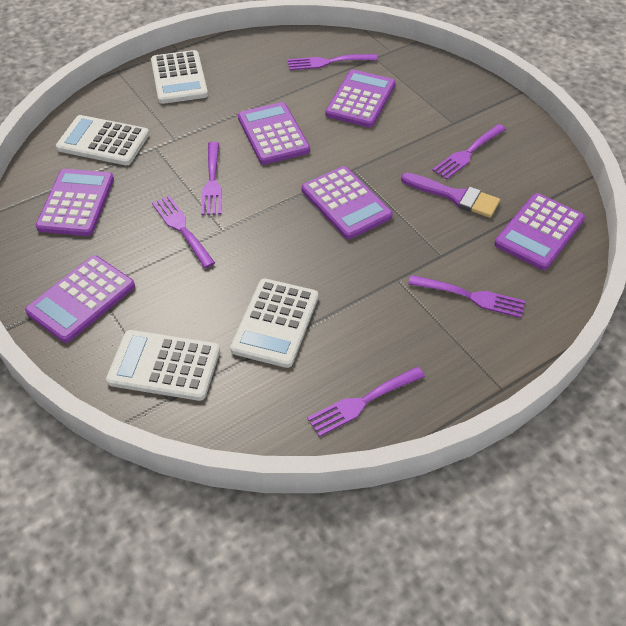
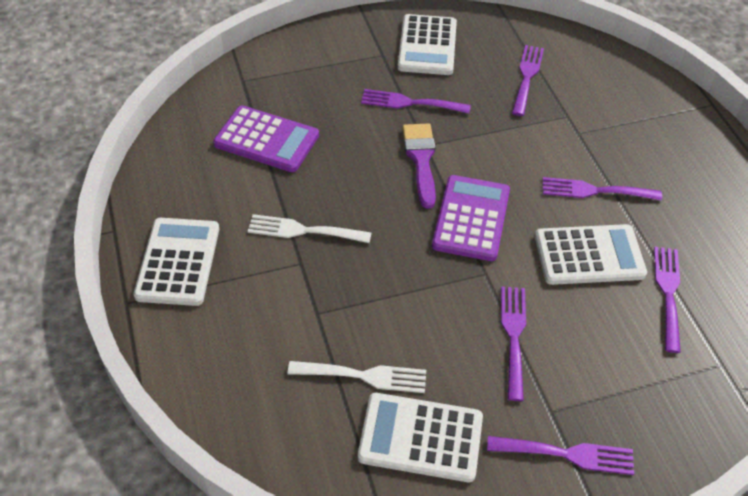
purple calculator: 6 -> 2
white fork: 0 -> 2

